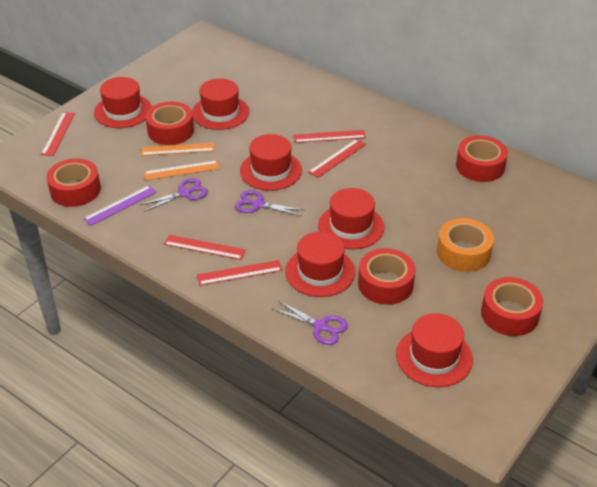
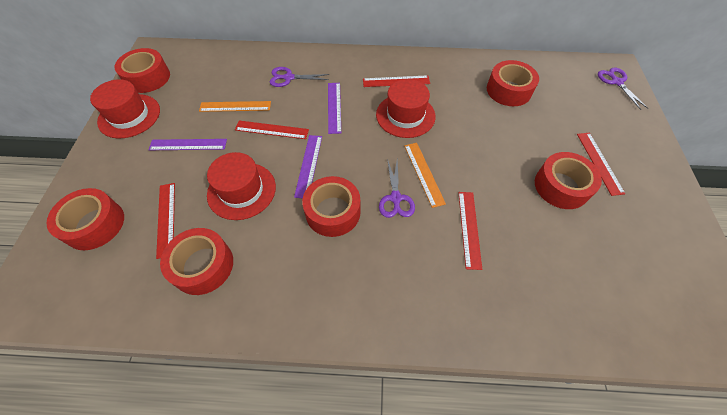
orange tape: 1 -> 0
purple ruler: 1 -> 3
red hat: 6 -> 3
red tape: 5 -> 6

